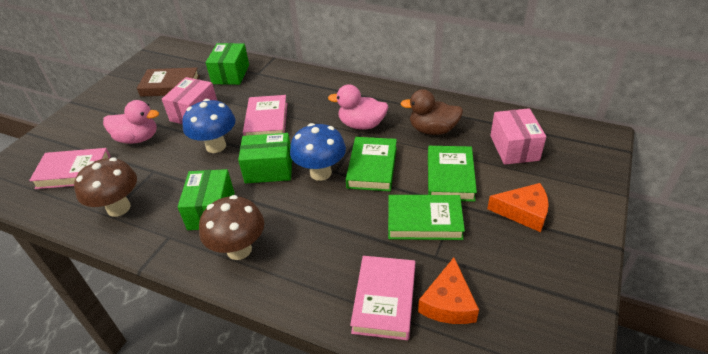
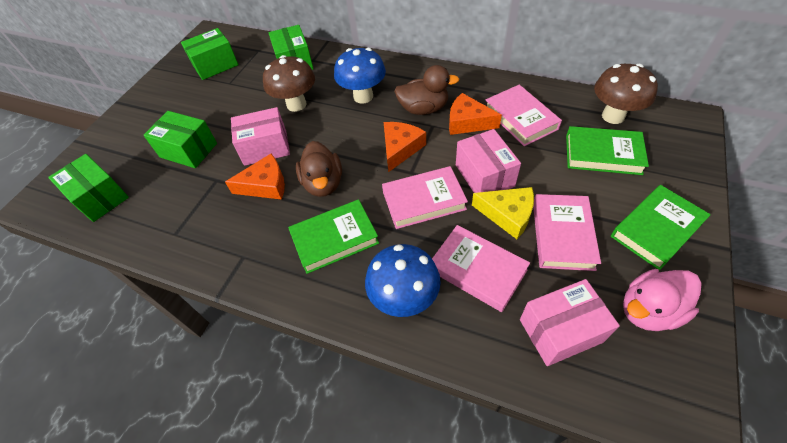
brown book: 1 -> 0
brown duck: 1 -> 2
green box: 3 -> 4
orange cheese: 2 -> 3
pink book: 3 -> 4
pink box: 2 -> 3
pink duck: 2 -> 1
yellow cheese: 0 -> 1

